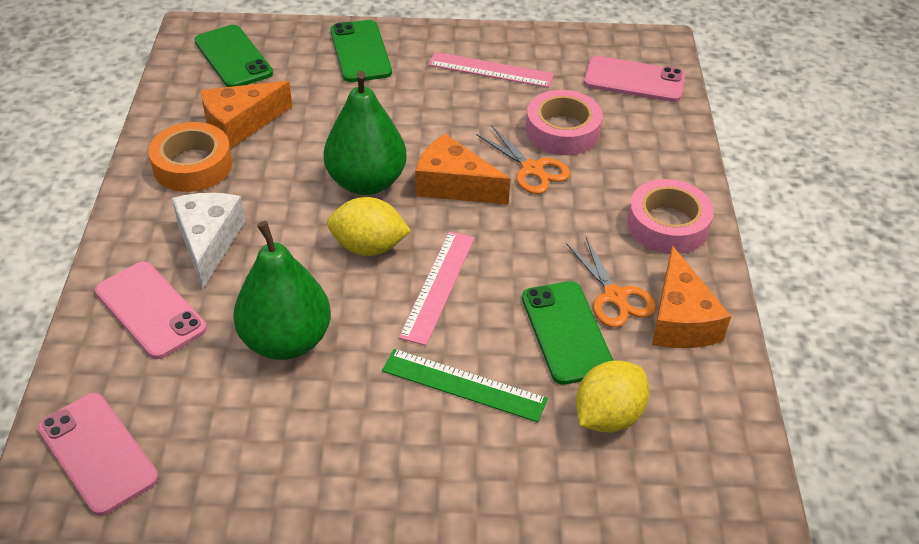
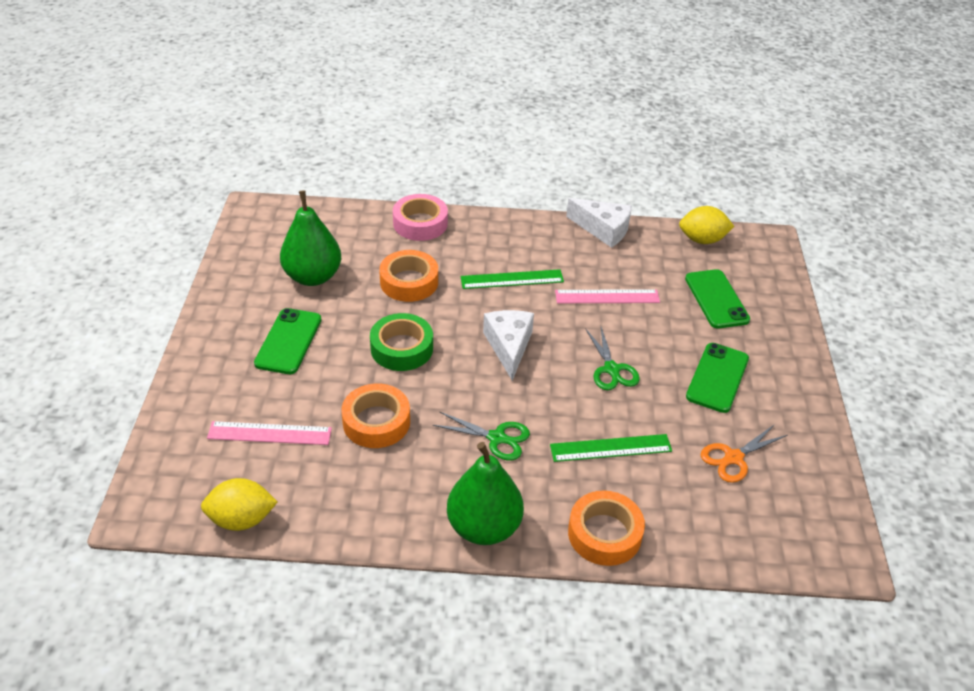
green ruler: 1 -> 2
green scissors: 0 -> 2
green tape: 0 -> 1
orange cheese: 3 -> 0
orange scissors: 2 -> 1
orange tape: 1 -> 3
pink phone: 3 -> 0
pink tape: 2 -> 1
white cheese: 1 -> 2

